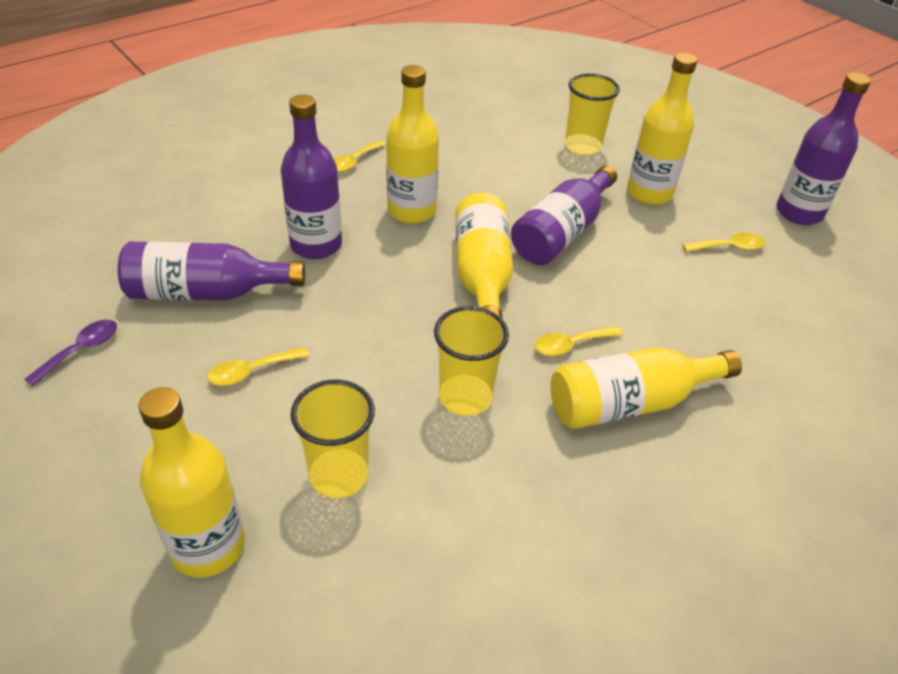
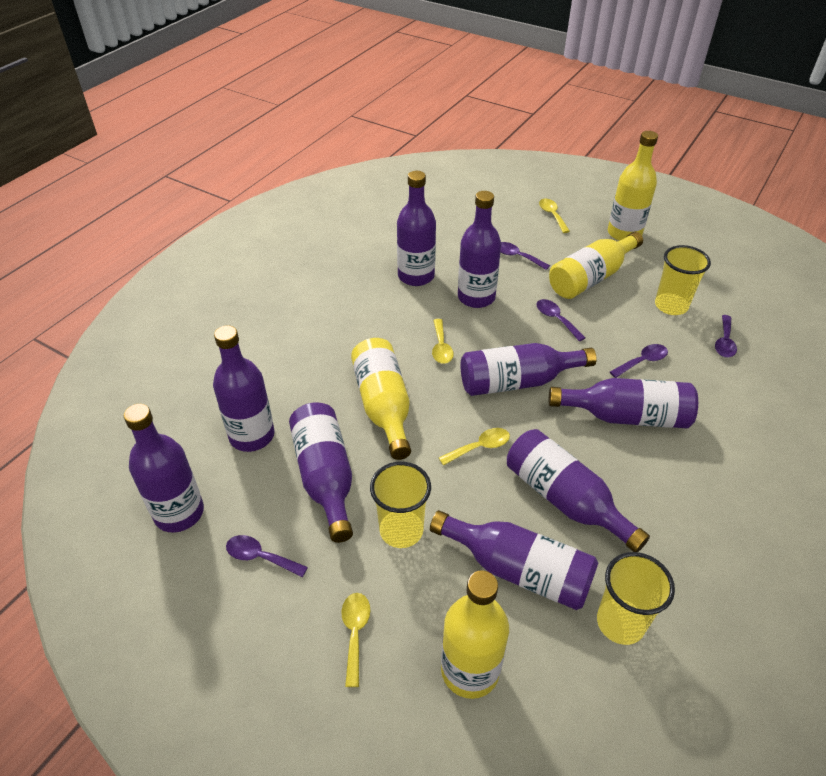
purple bottle: 4 -> 9
purple spoon: 1 -> 5
yellow bottle: 5 -> 4

